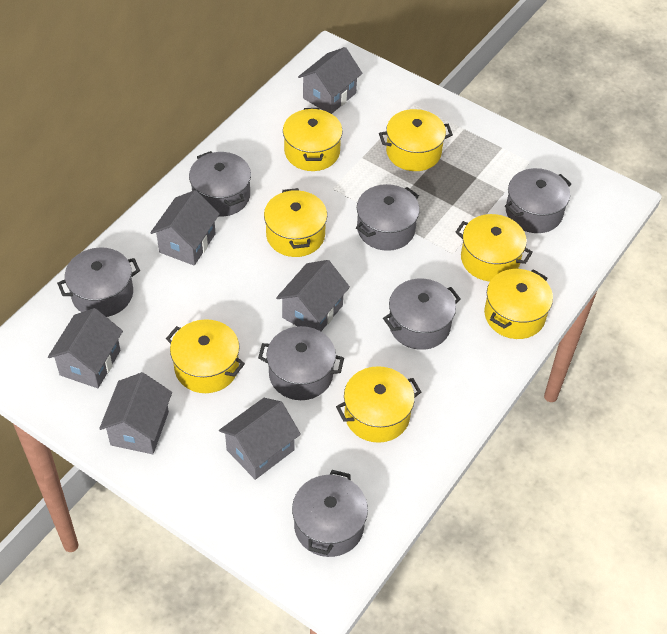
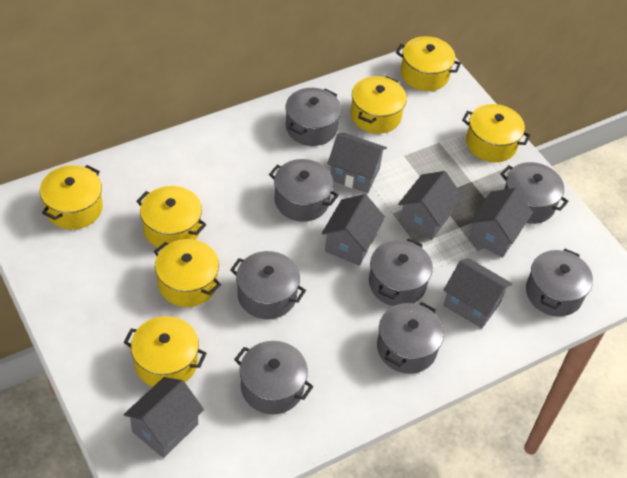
grey pot: 7 -> 8

